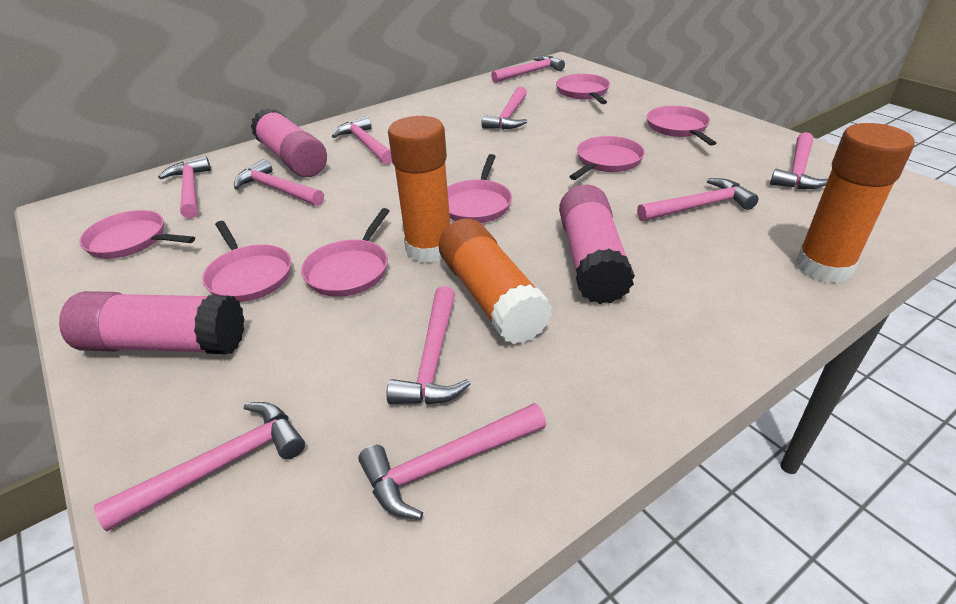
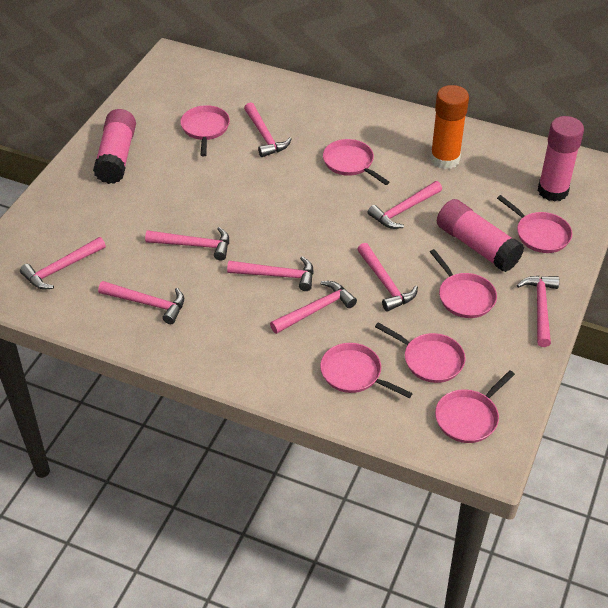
orange glue stick: 3 -> 1
pink hammer: 10 -> 9

